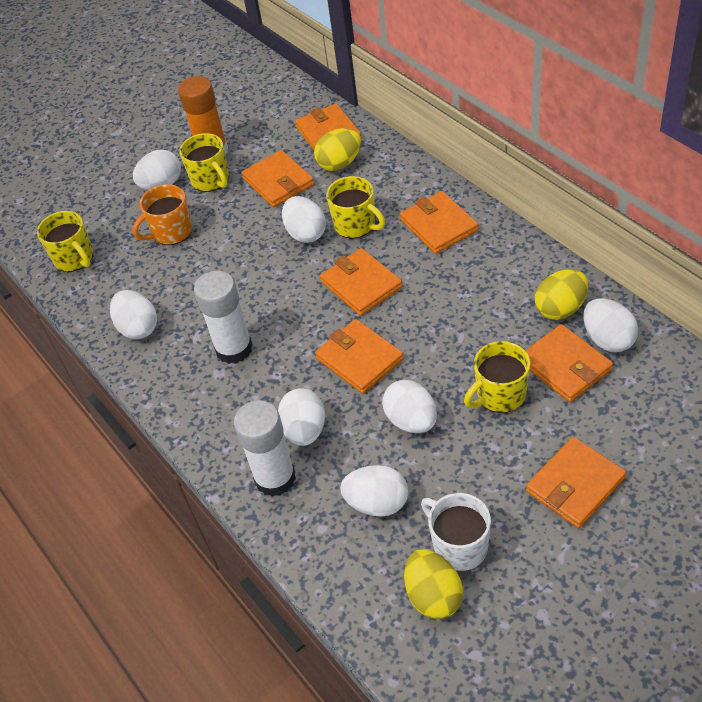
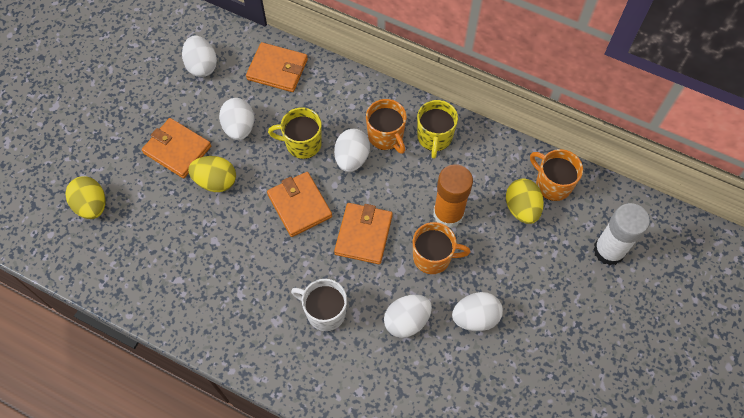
orange mug: 1 -> 3
orange wallet: 7 -> 4
white egg: 7 -> 5
white glue stick: 2 -> 1
yellow mug: 4 -> 2

